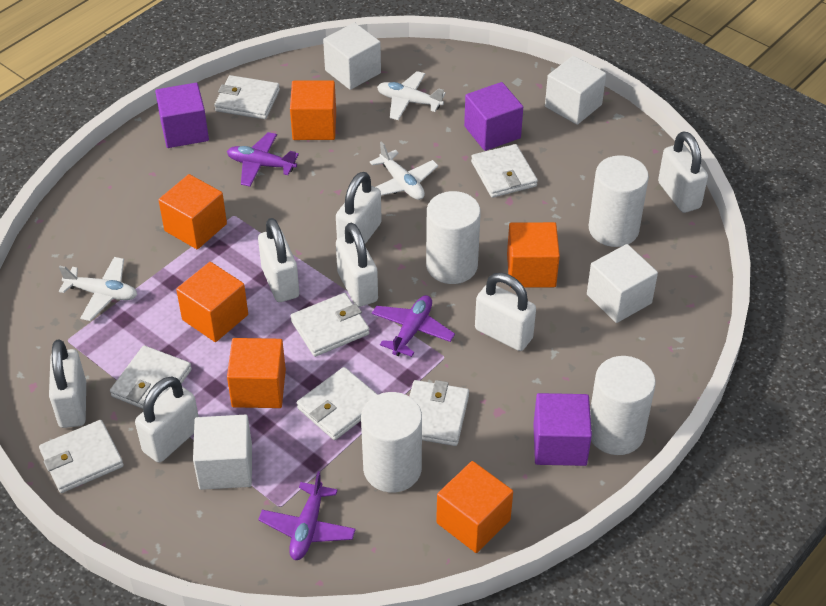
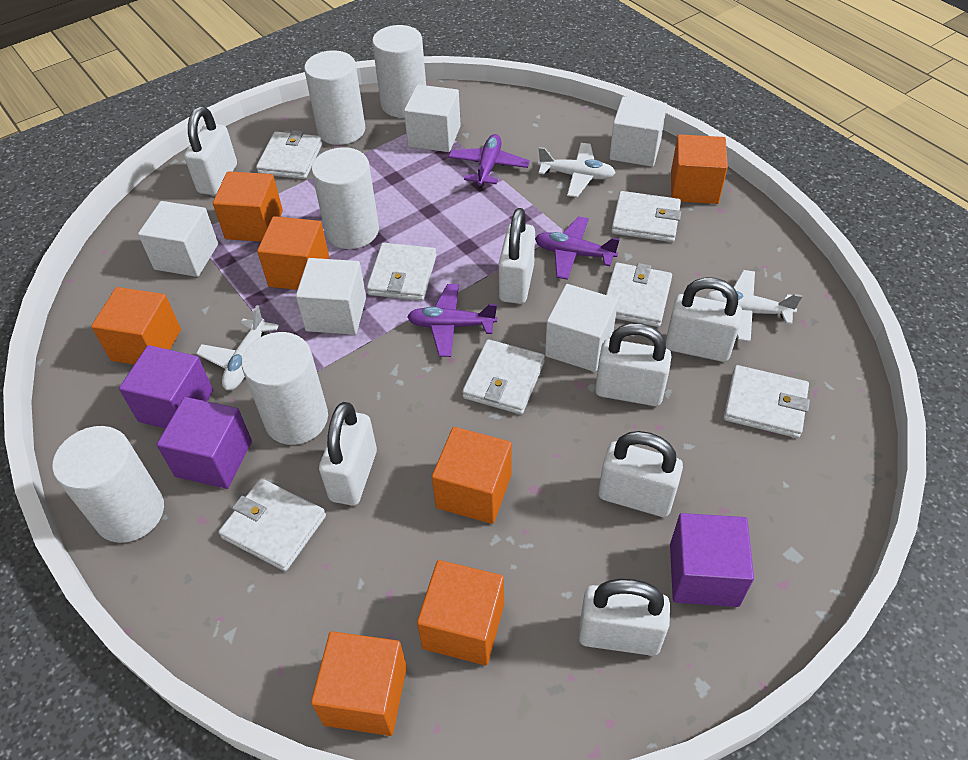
orange cube: 6 -> 7
white cube: 4 -> 5
white cylinder: 4 -> 5

